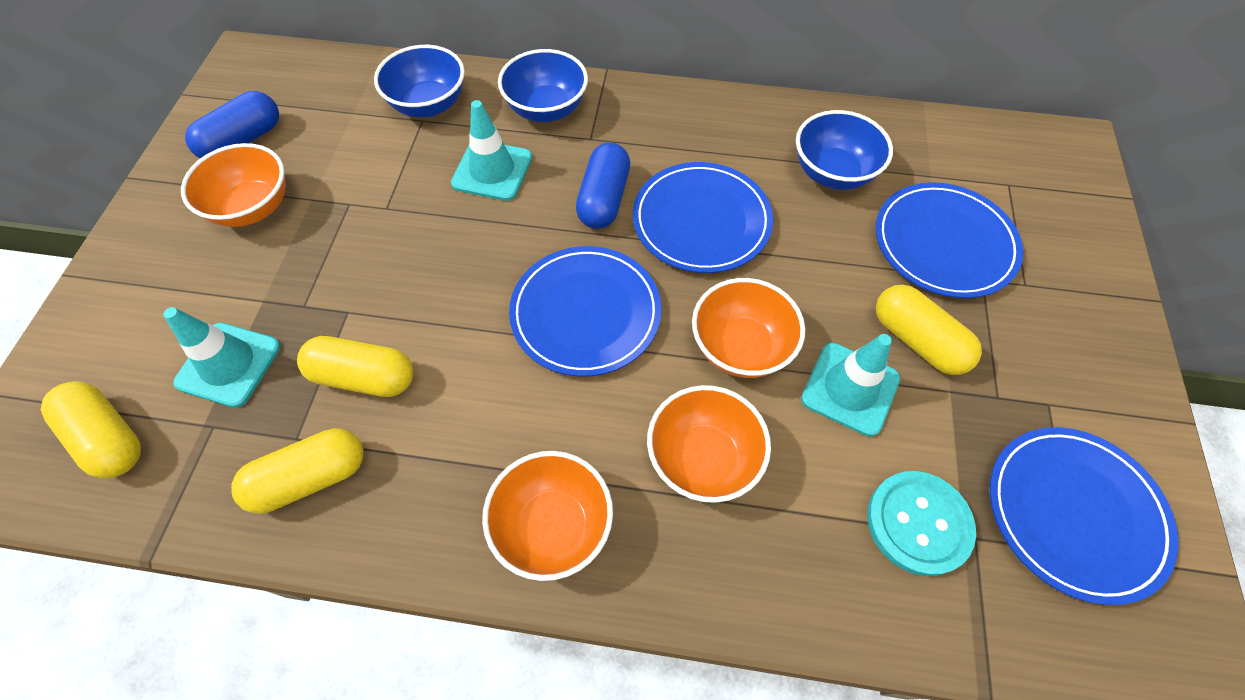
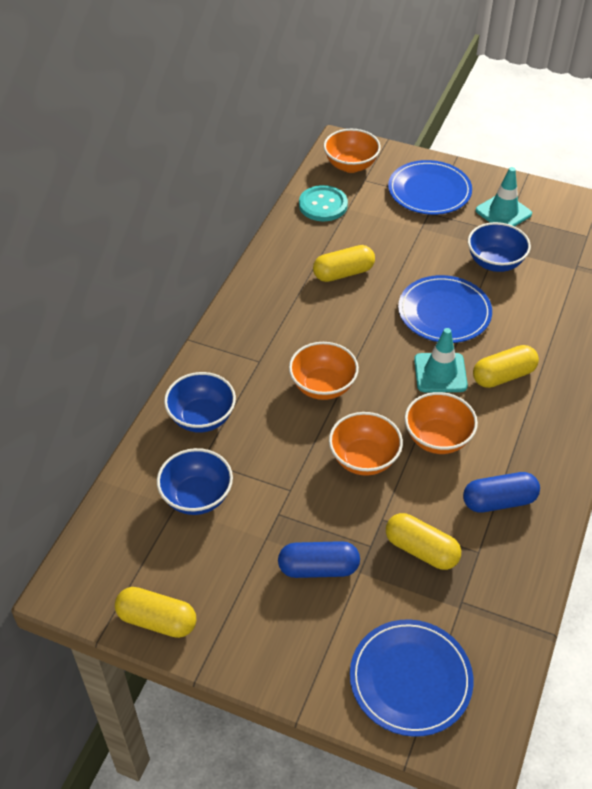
blue plate: 4 -> 3
turquoise traffic cone: 3 -> 2

